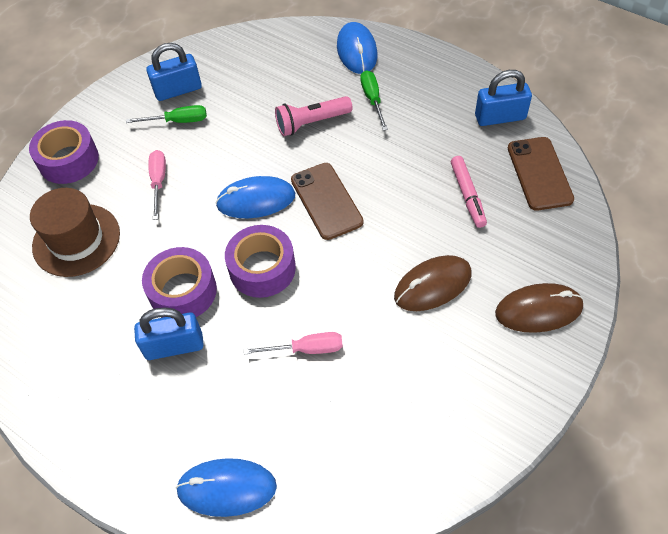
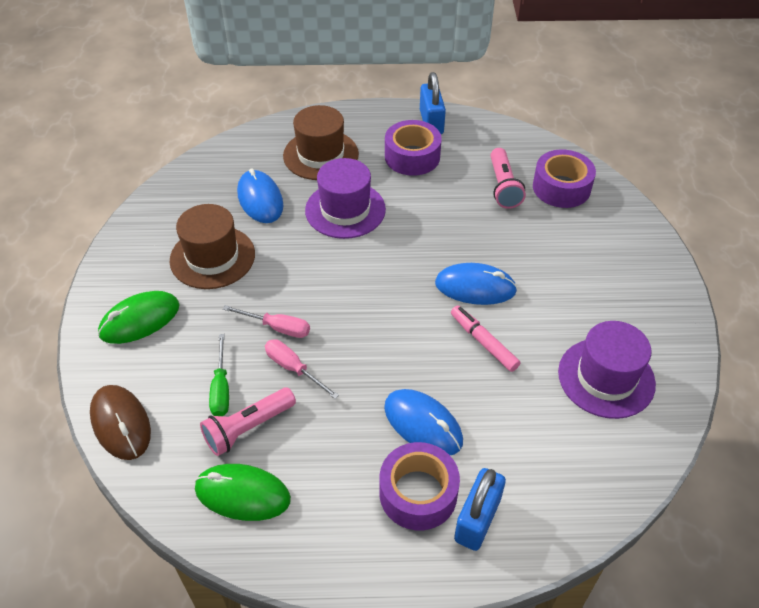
blue padlock: 3 -> 2
brown hat: 1 -> 2
brown mouse: 2 -> 1
brown phone: 2 -> 0
green mouse: 0 -> 2
green screwdriver: 2 -> 1
pink flashlight: 1 -> 2
purple hat: 0 -> 2

